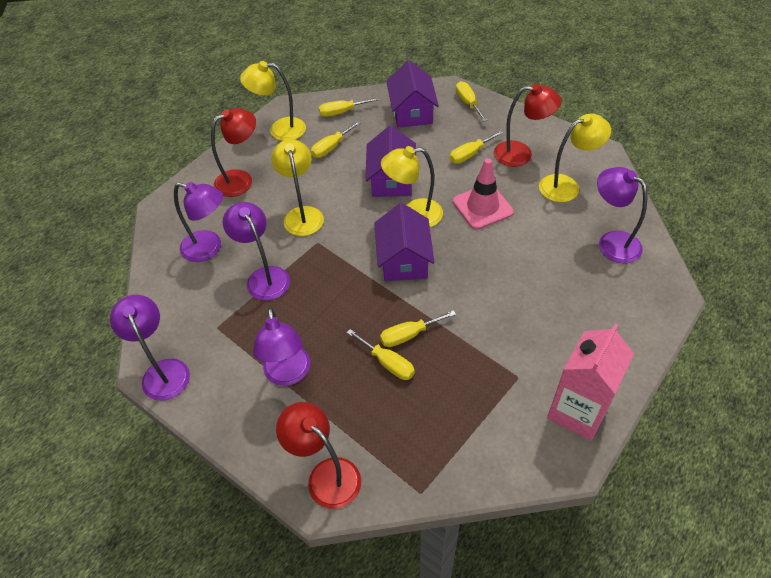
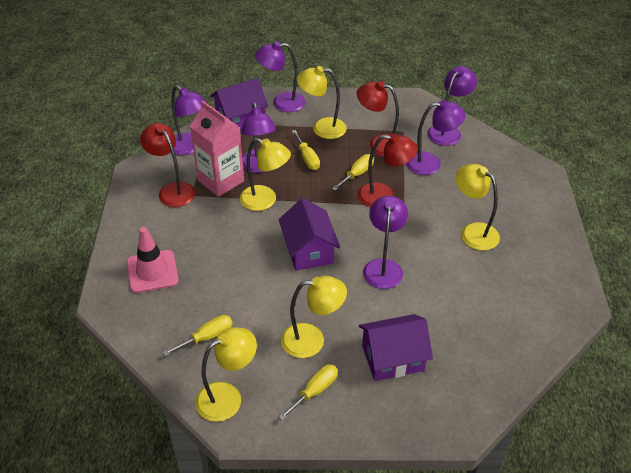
purple lamp: 5 -> 6
yellow lamp: 4 -> 5
yellow screwdriver: 6 -> 4

